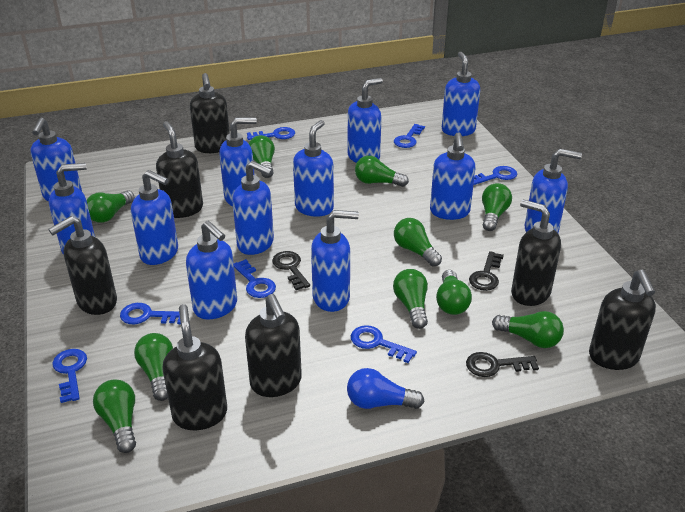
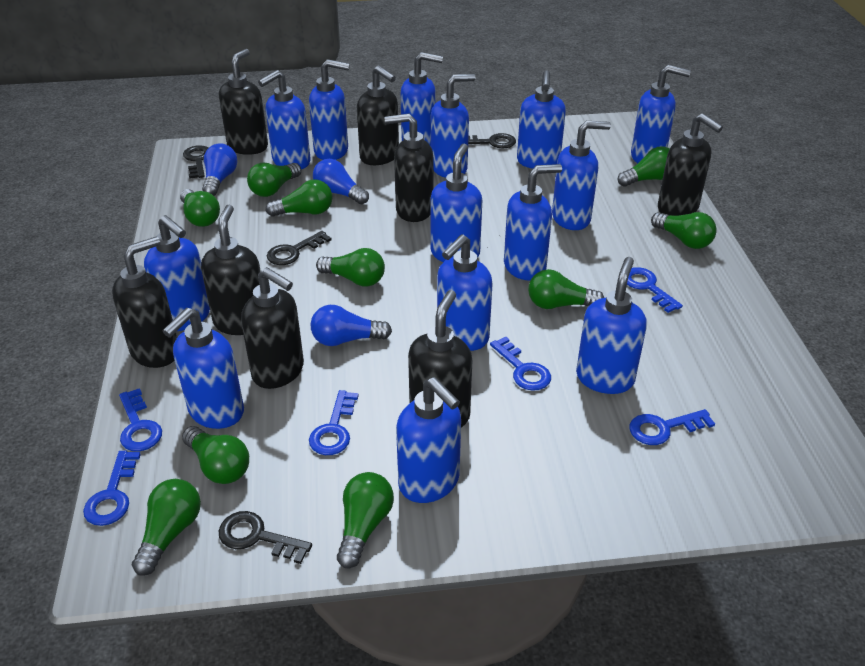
black key: 3 -> 4
black soap dispenser: 7 -> 8
blue key: 7 -> 6
blue light bulb: 1 -> 3
blue soap dispenser: 12 -> 14

